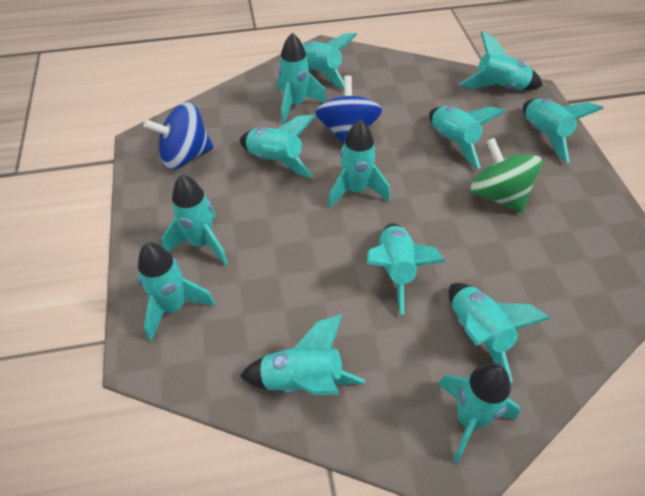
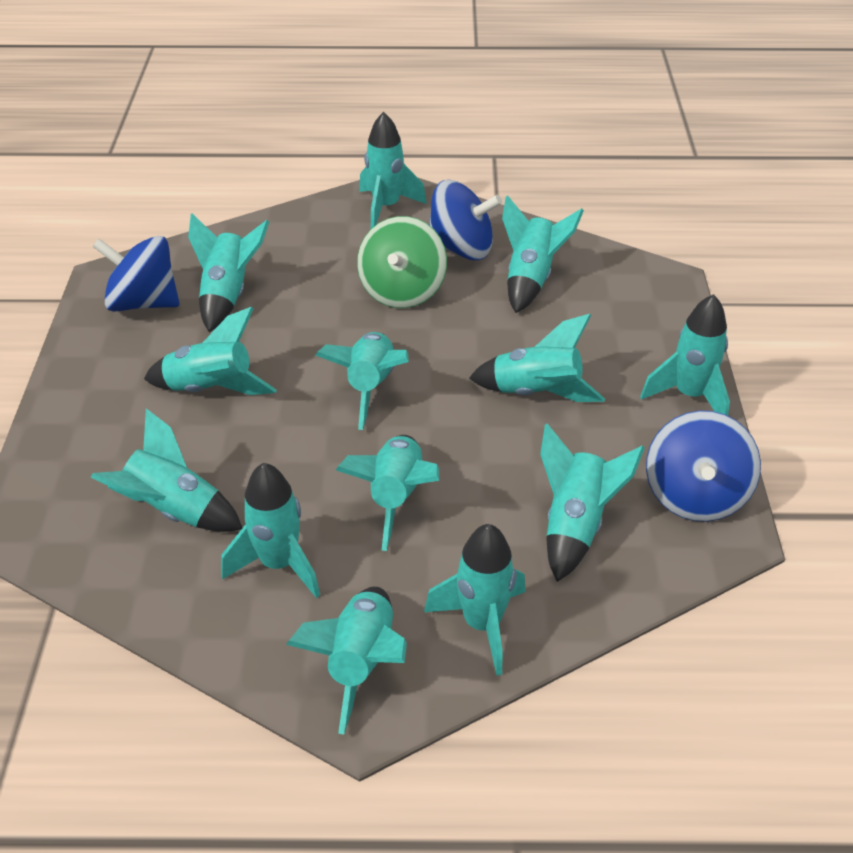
blue spinning top: 2 -> 3

